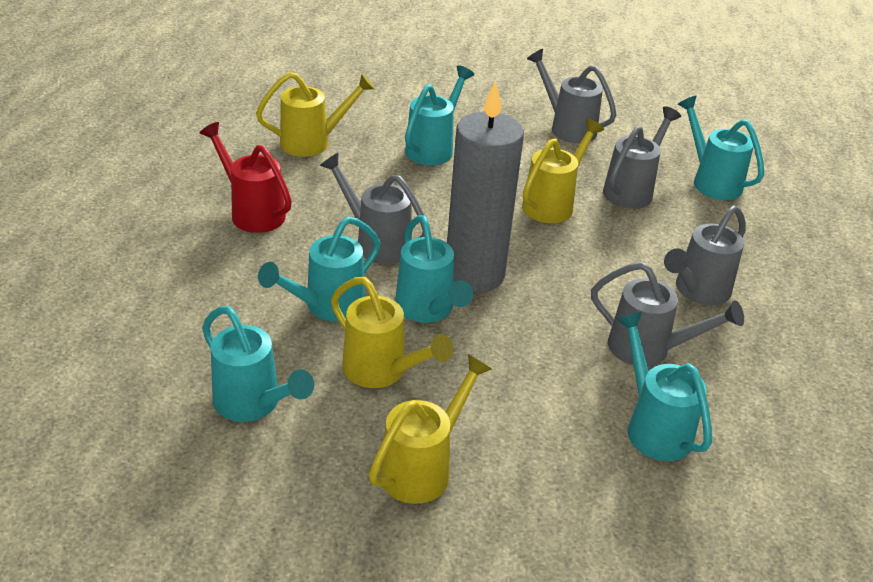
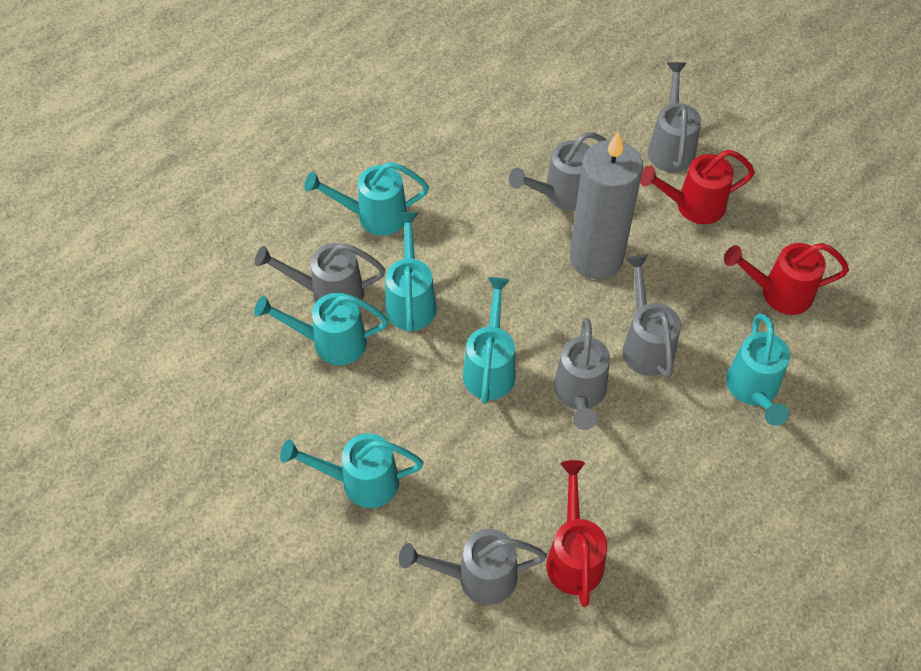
grey watering can: 5 -> 6
red watering can: 1 -> 3
yellow watering can: 4 -> 0

